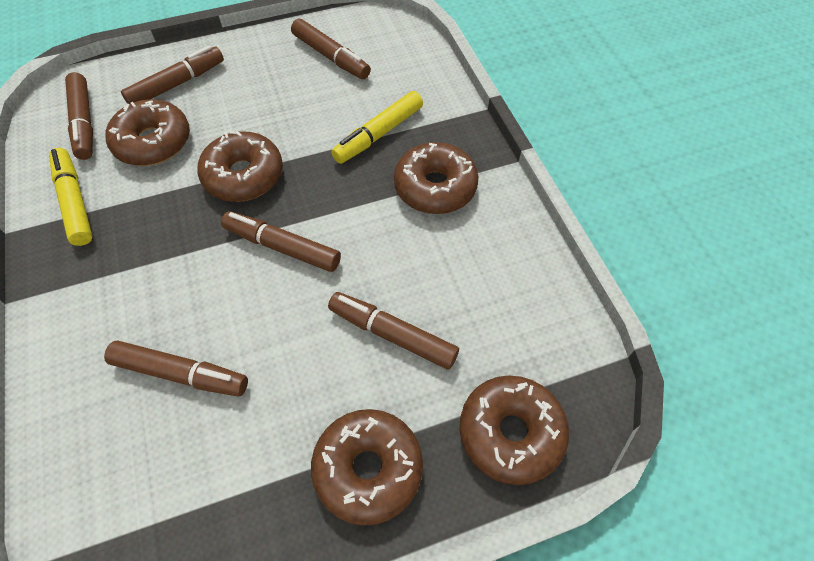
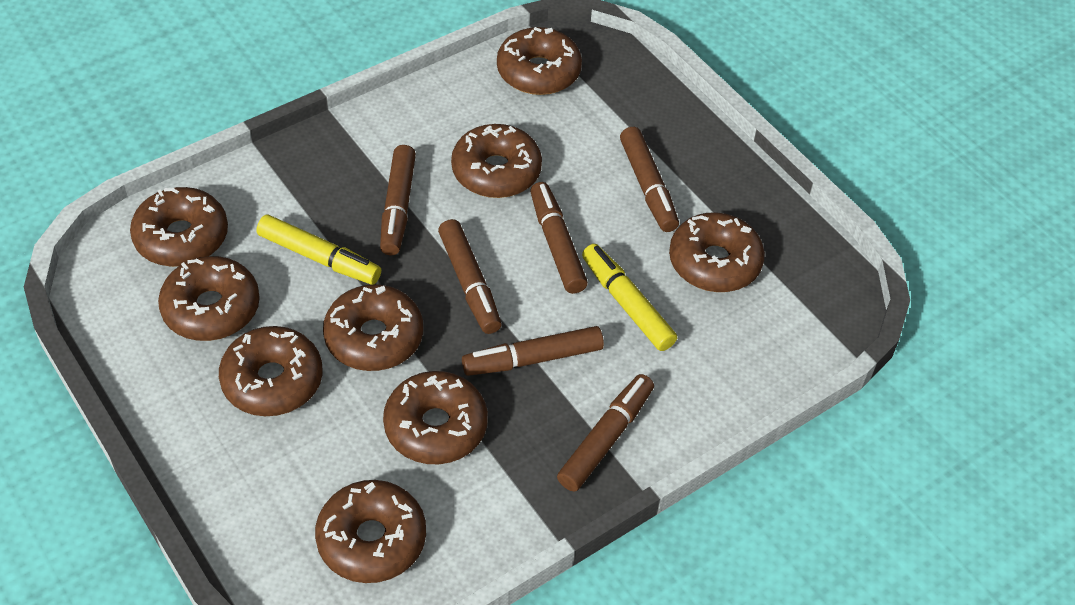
brown donut: 5 -> 9

